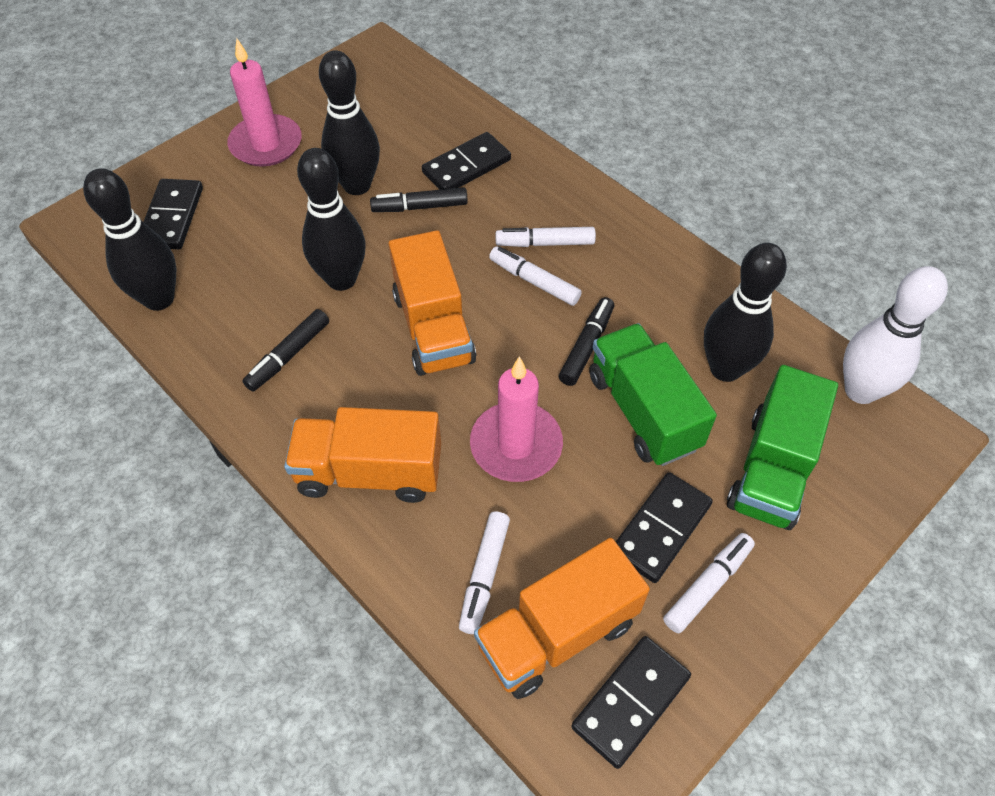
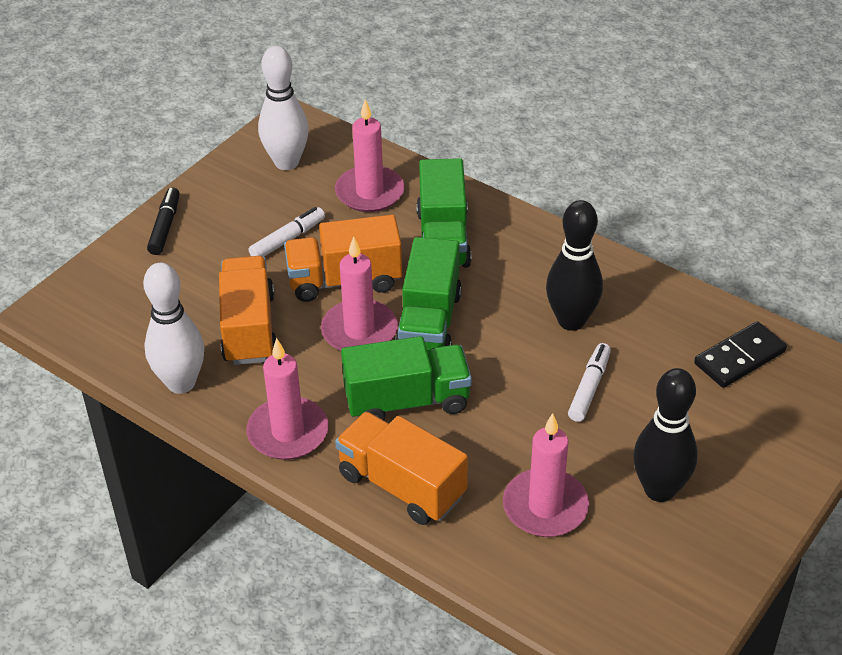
black bowling pin: 4 -> 2
black domino: 4 -> 1
black marker: 3 -> 1
green truck: 2 -> 3
pink candle: 2 -> 4
white bowling pin: 1 -> 2
white marker: 4 -> 2

